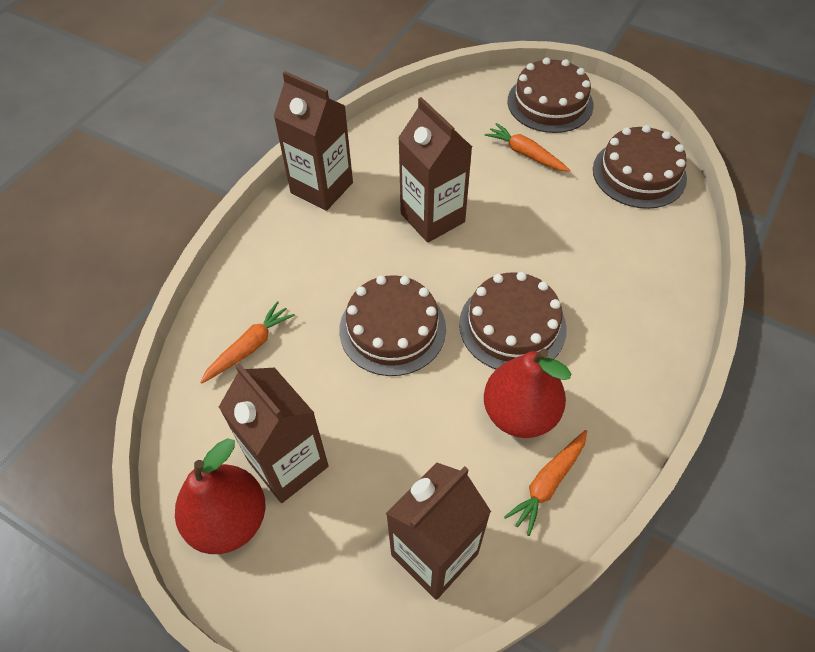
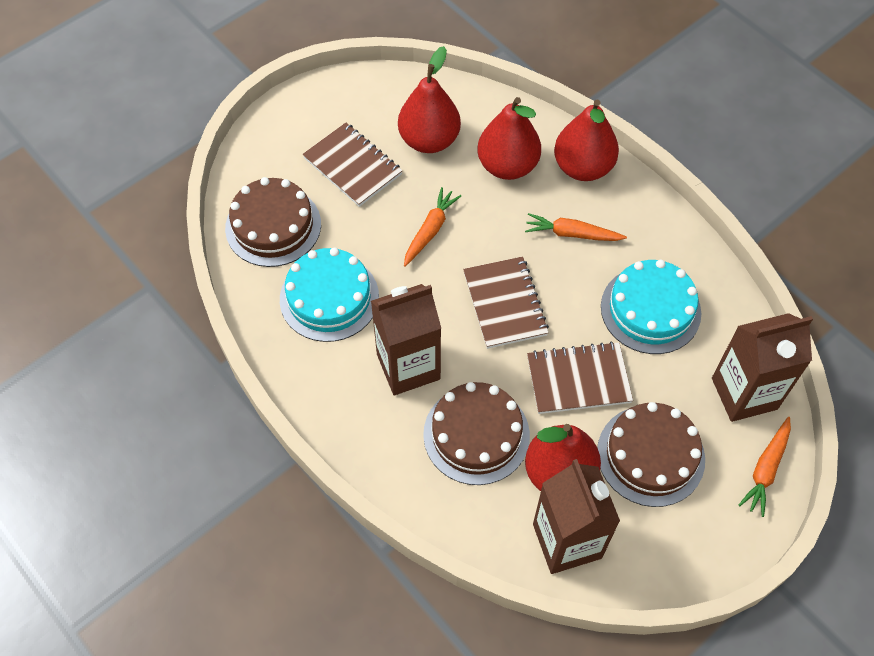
brown cake: 4 -> 3
brown carton: 4 -> 3
brown notebook: 0 -> 3
red pear: 2 -> 4
turquoise cake: 0 -> 2

